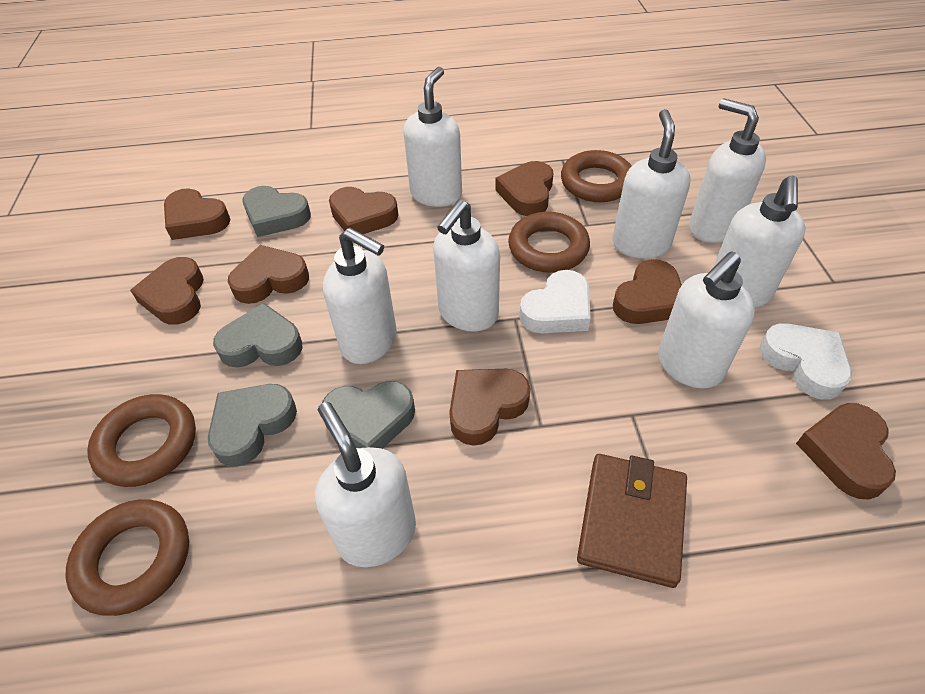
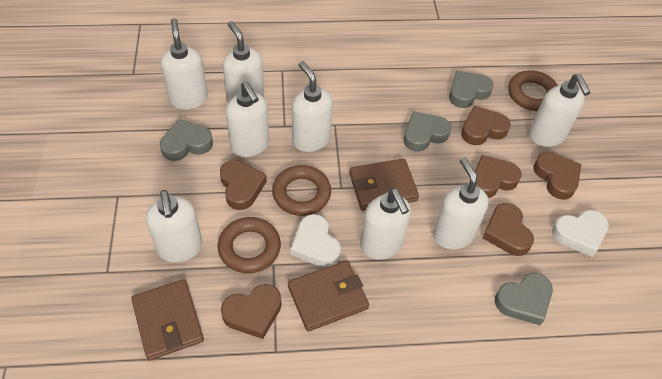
brown heart: 8 -> 6
brown ring: 4 -> 3
brown wallet: 1 -> 3

